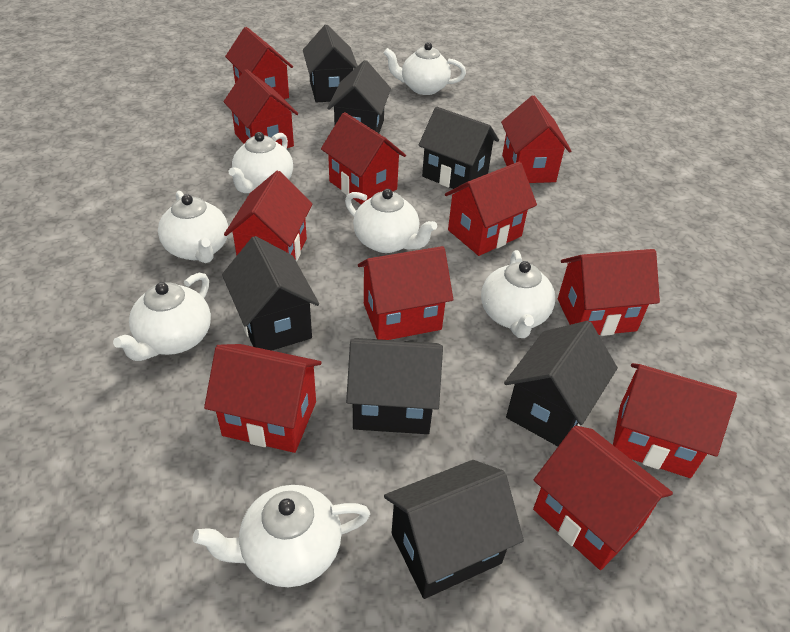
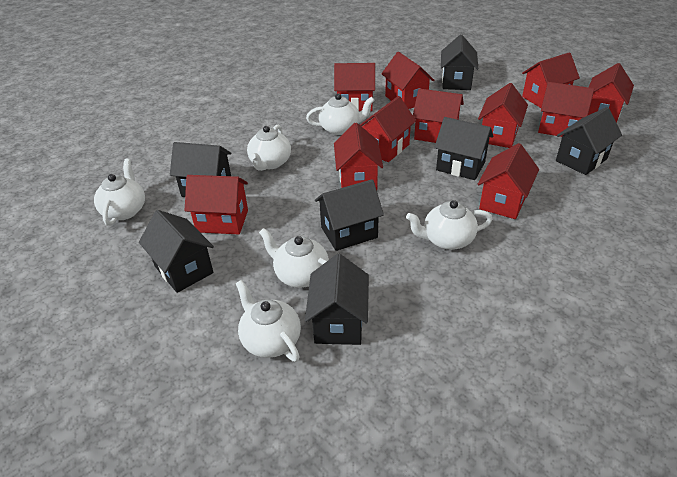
white teapot: 7 -> 6

